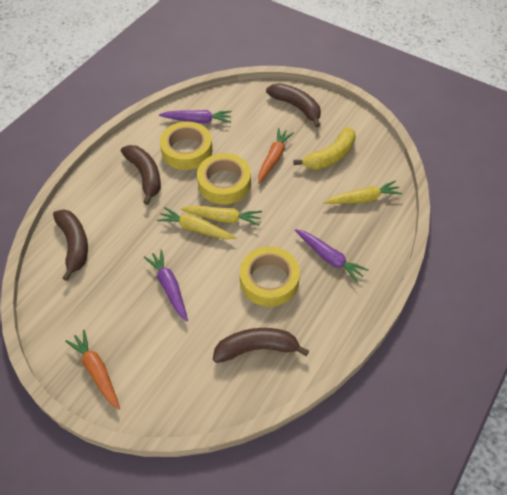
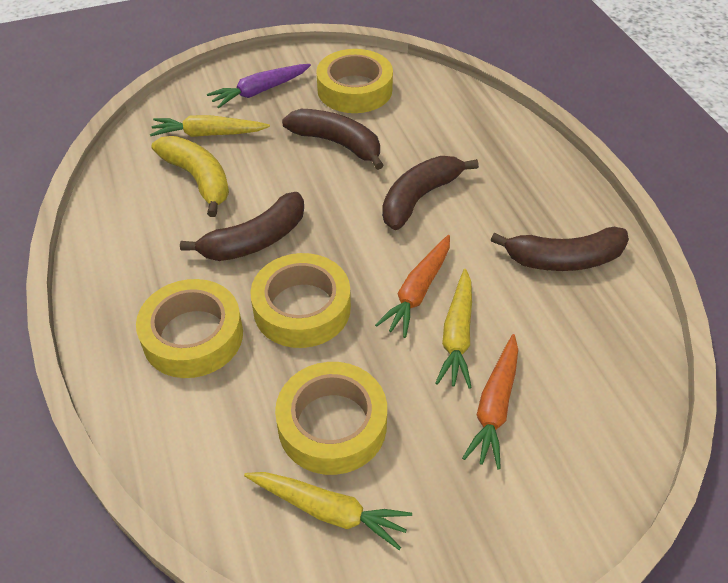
purple carrot: 3 -> 1
yellow tape: 3 -> 4

